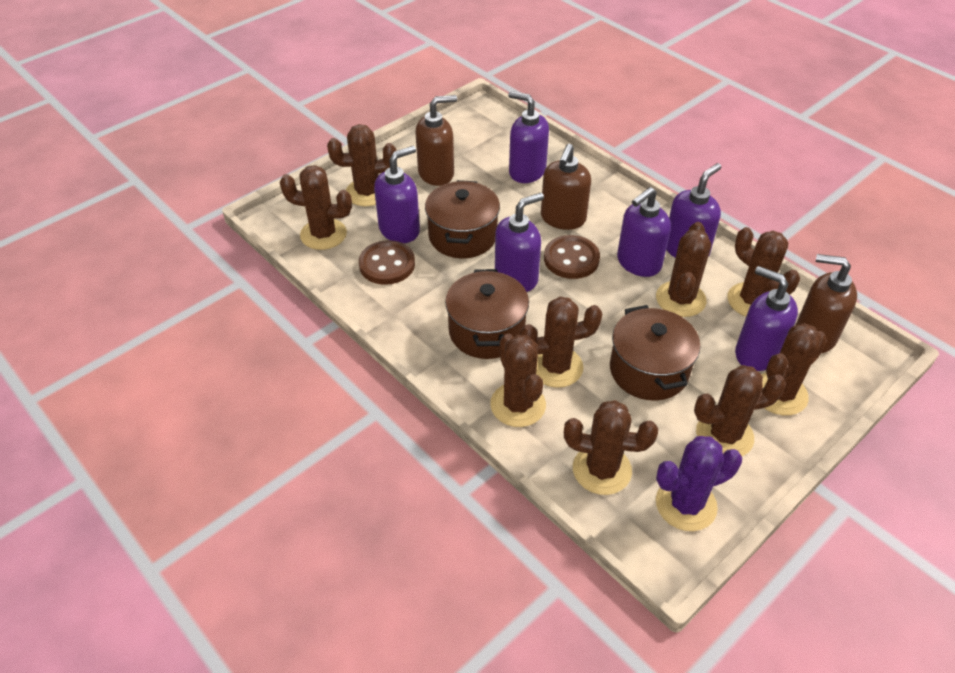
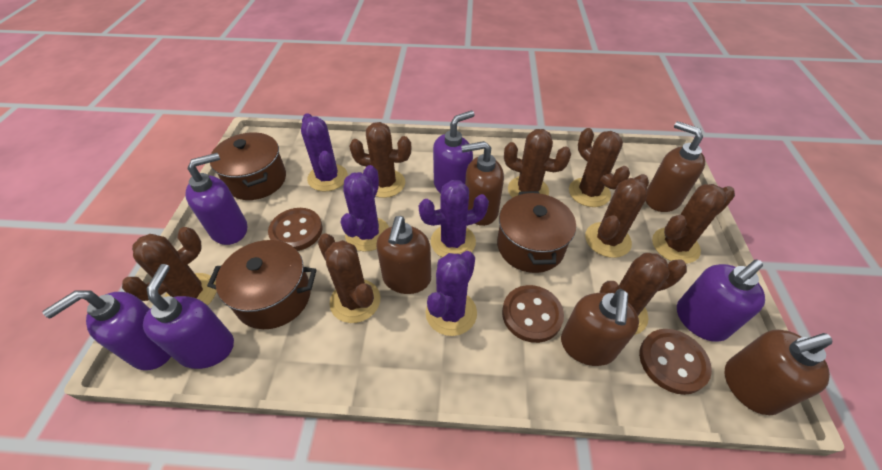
brown button: 2 -> 3
brown cactus: 9 -> 8
brown soap dispenser: 3 -> 5
purple cactus: 1 -> 4
purple soap dispenser: 6 -> 5

